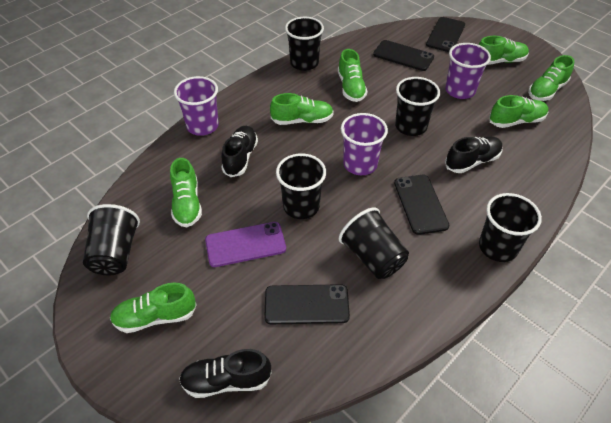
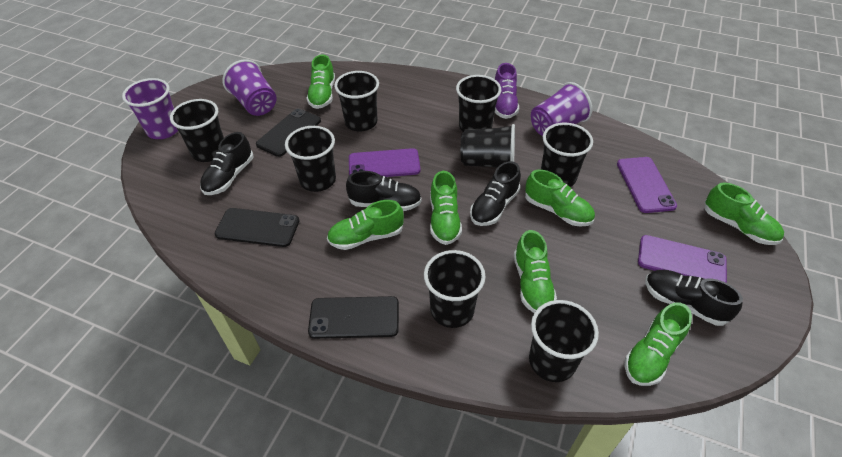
black cup: 6 -> 8
black phone: 4 -> 3
black shoe: 3 -> 4
purple phone: 1 -> 3
purple shoe: 0 -> 1

